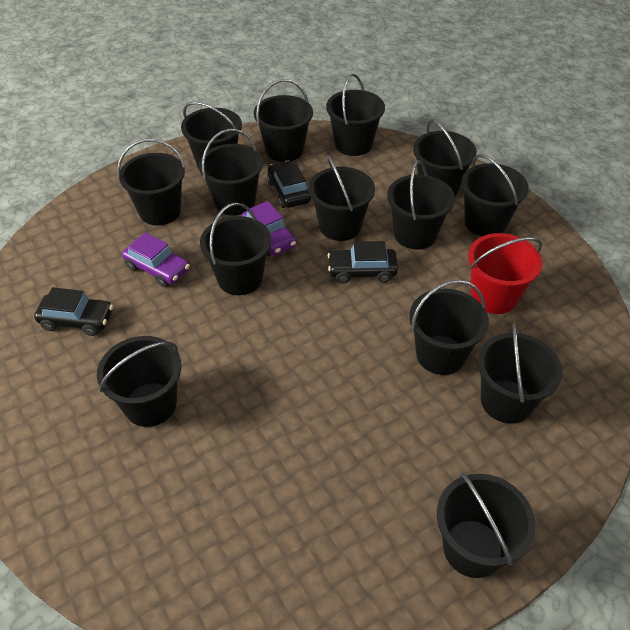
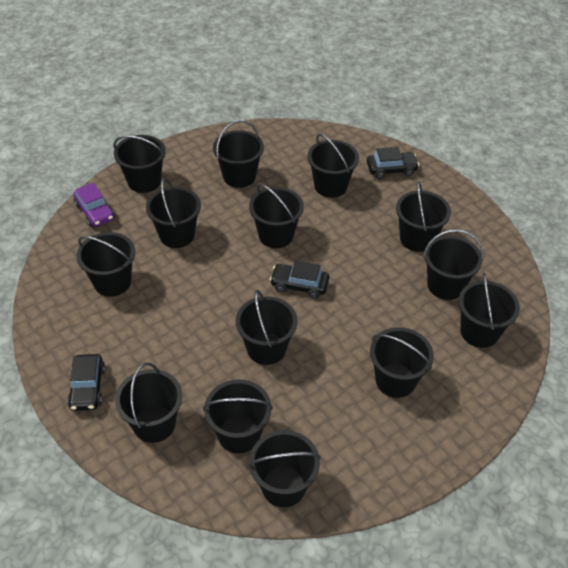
purple car: 2 -> 1
red bucket: 1 -> 0

